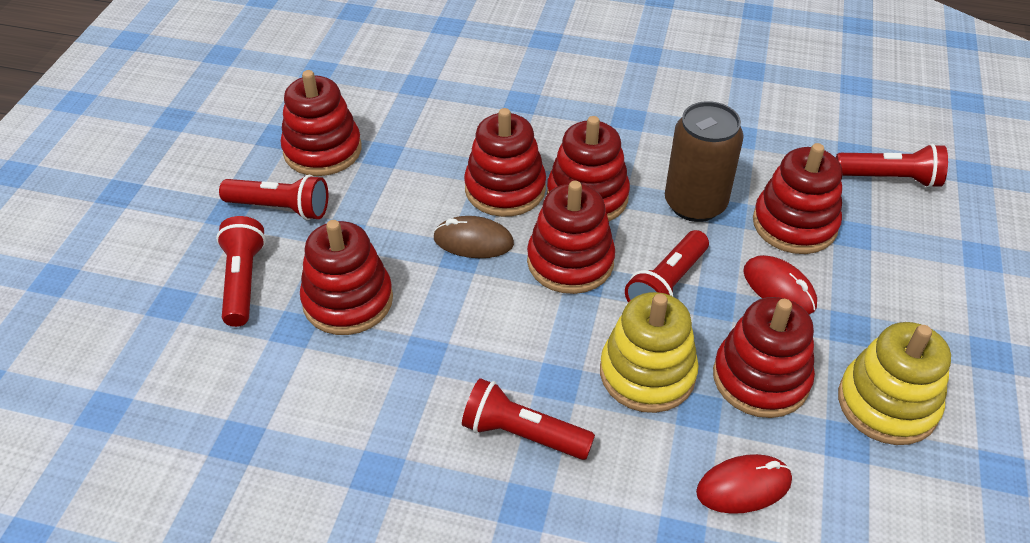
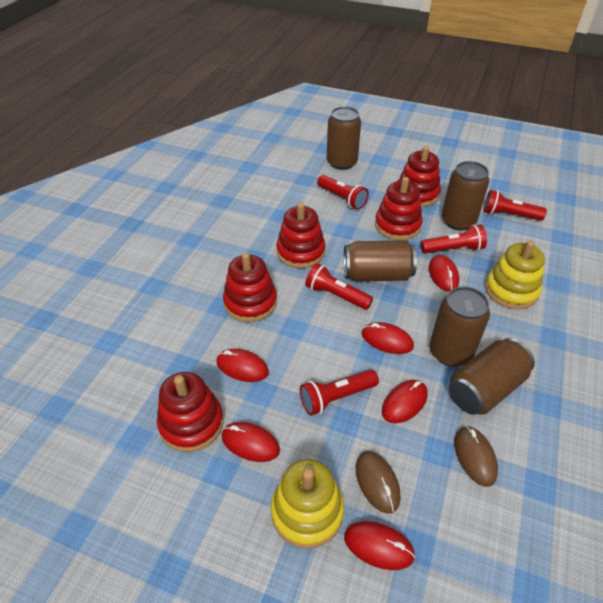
brown can: 1 -> 5
brown mouse: 1 -> 2
red mouse: 2 -> 6
red stacking toy: 7 -> 5

